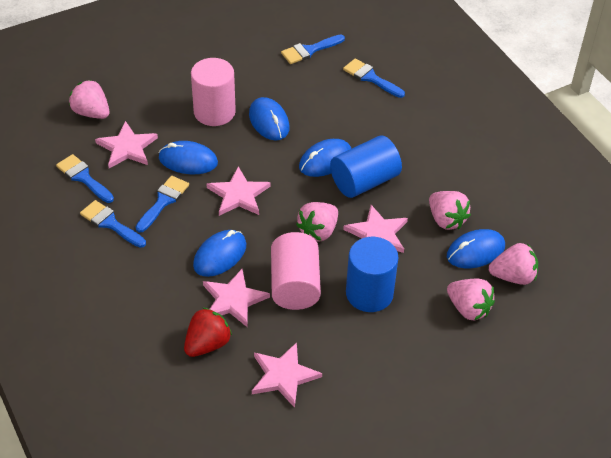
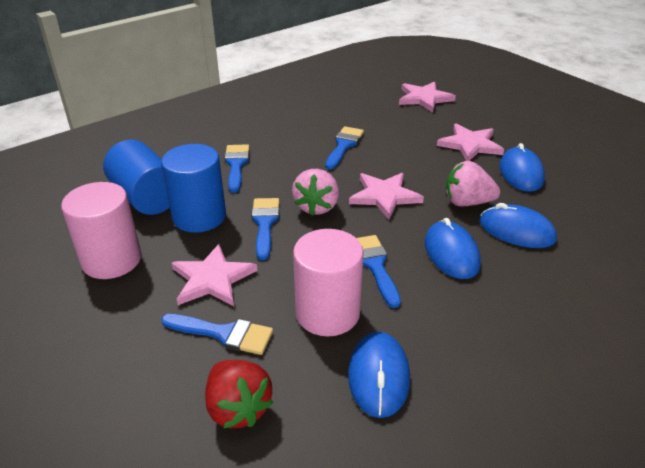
blue mouse: 5 -> 4
pink star: 5 -> 4
pink strawberry: 5 -> 2

